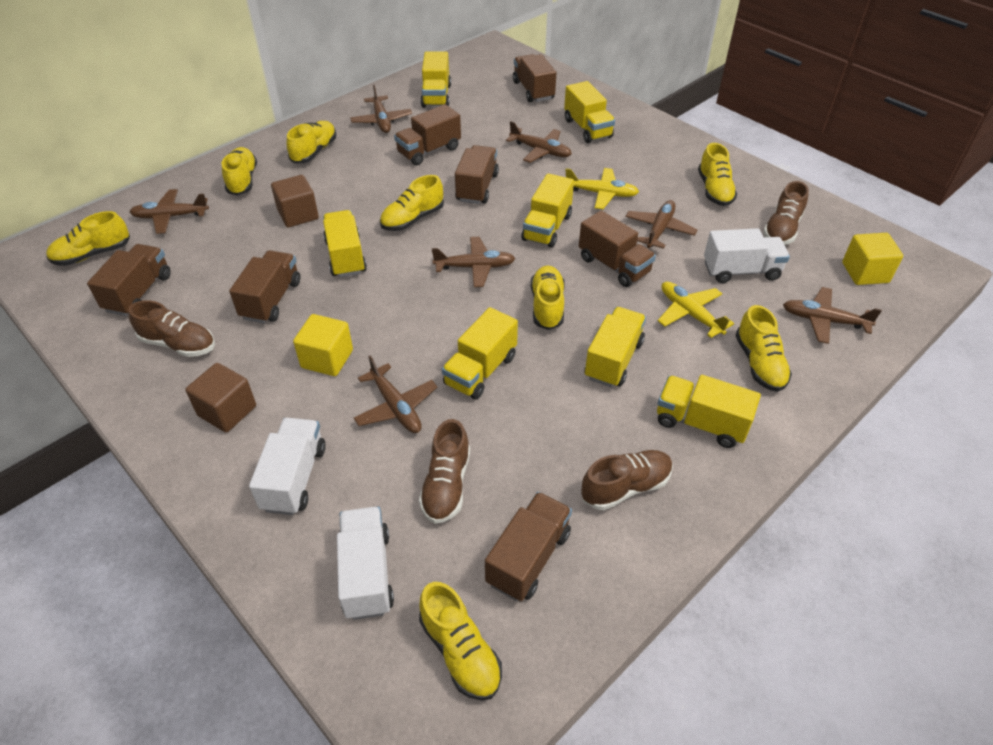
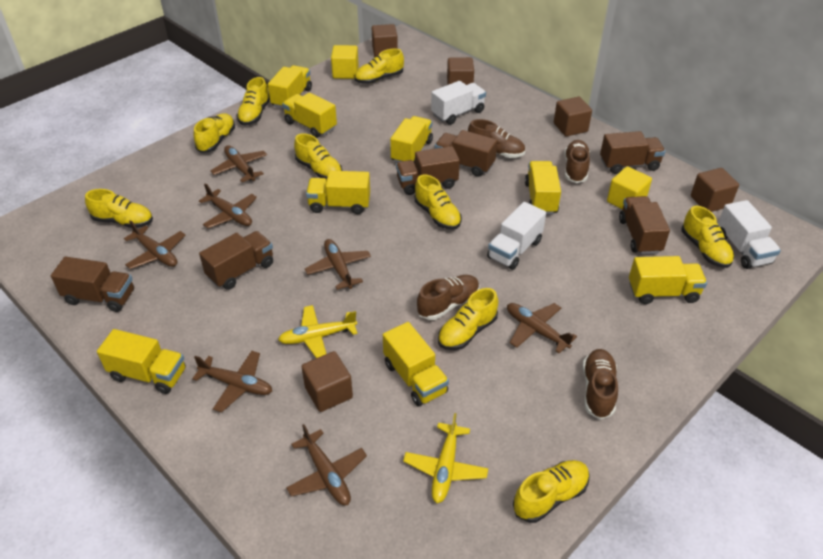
brown cube: 2 -> 5
brown truck: 7 -> 6
yellow shoe: 8 -> 9
yellow truck: 7 -> 8

